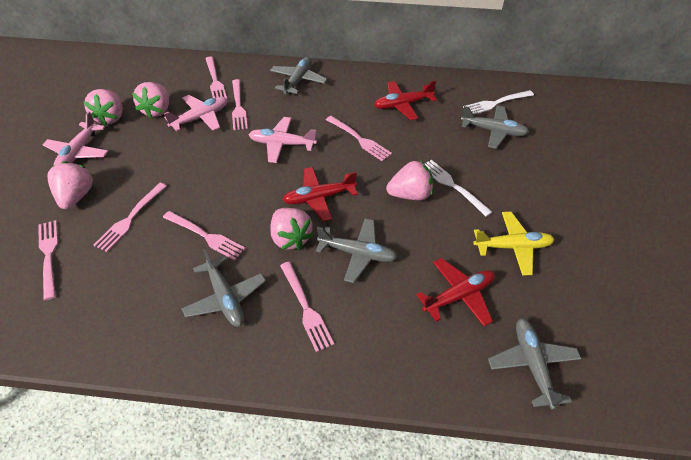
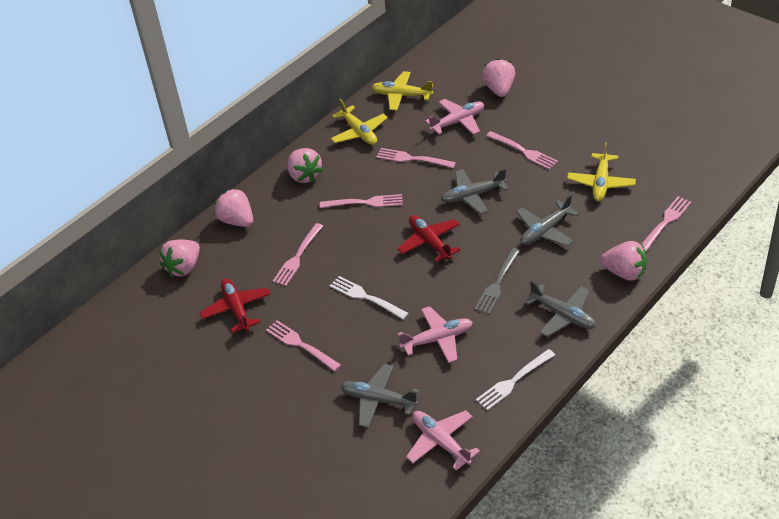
grey fork: 0 -> 1
grey plane: 5 -> 4
pink fork: 7 -> 6
red plane: 3 -> 2
yellow plane: 1 -> 3

